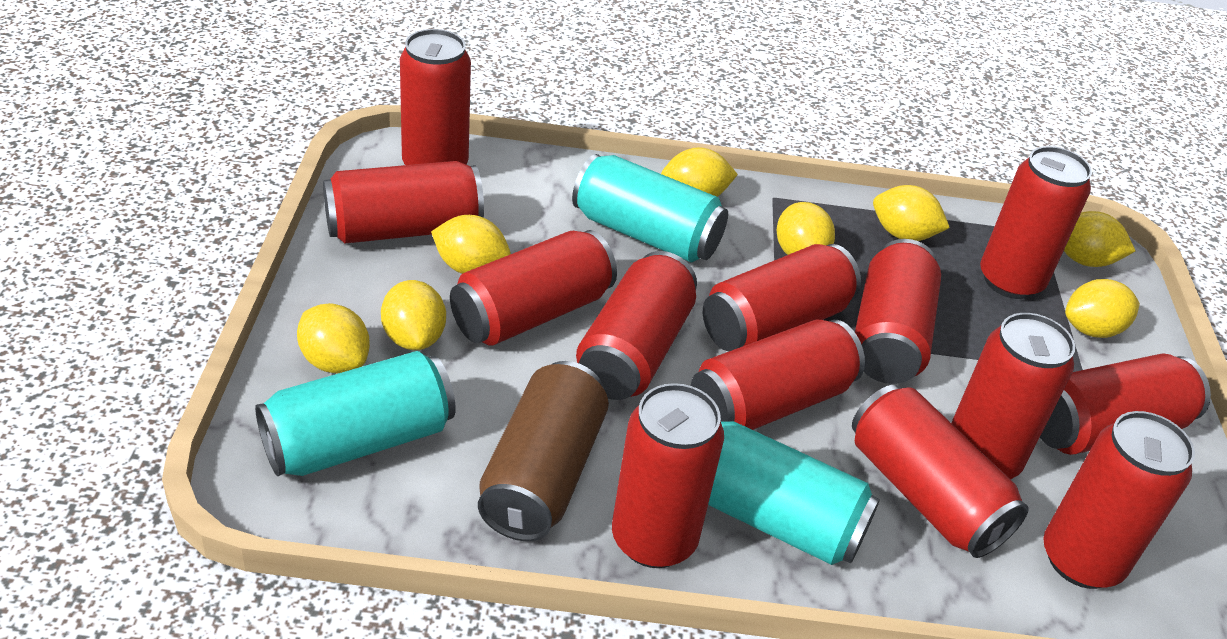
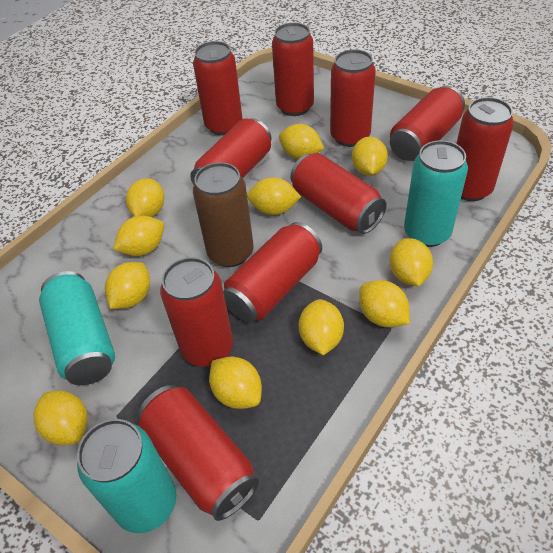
red can: 13 -> 10
yellow lemon: 8 -> 11

